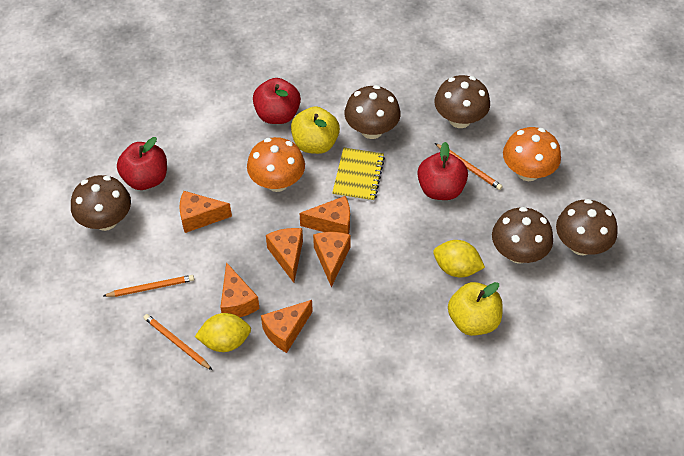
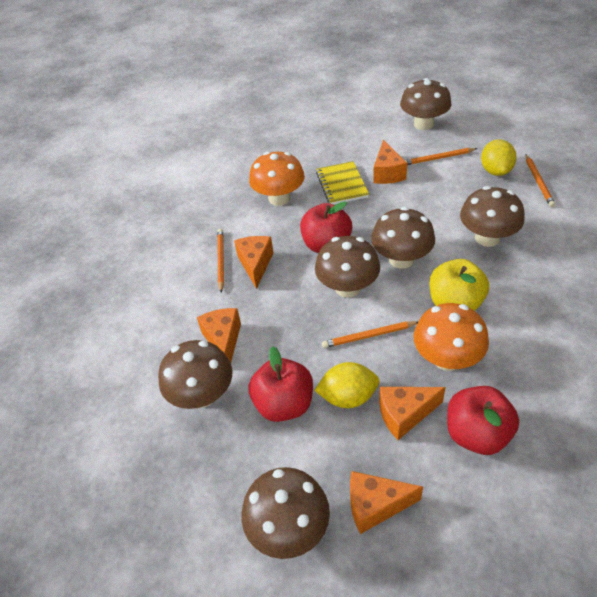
brown mushroom: 5 -> 6
orange cheese: 6 -> 5
orange pencil: 3 -> 4
yellow apple: 2 -> 1

